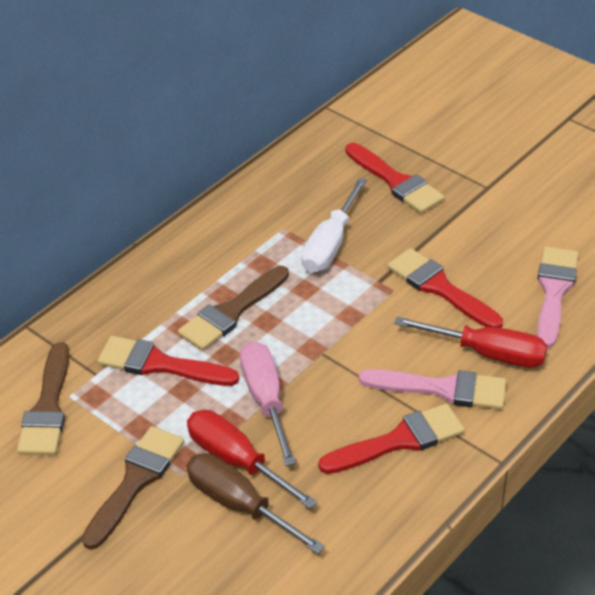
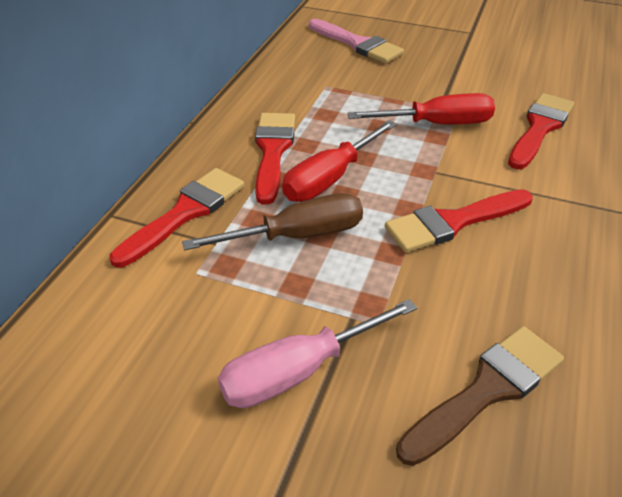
brown brush: 3 -> 1
pink brush: 2 -> 1
white screwdriver: 1 -> 0

